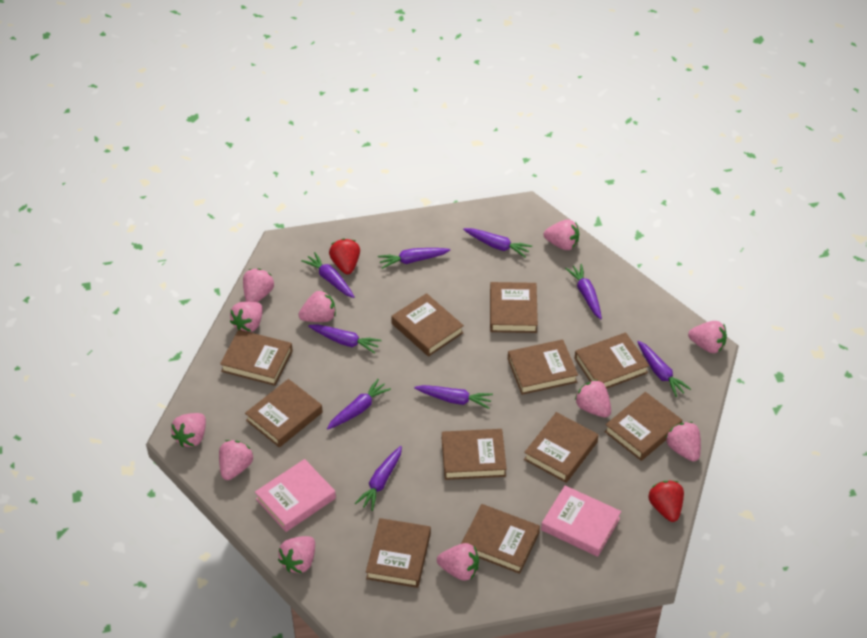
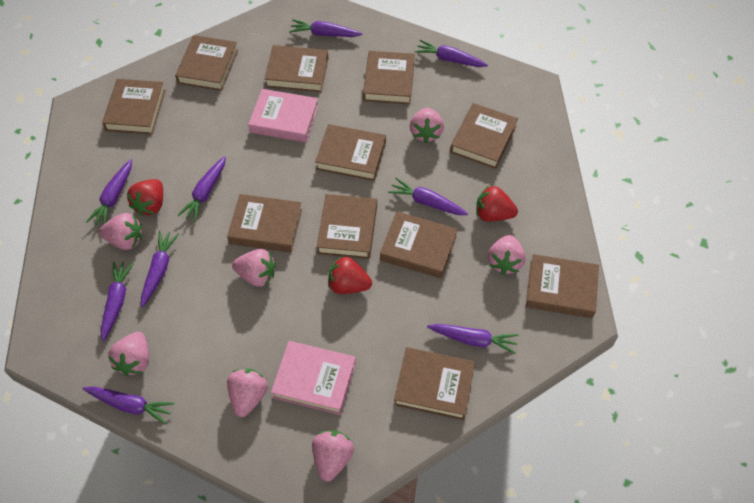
pink strawberry: 11 -> 7
red strawberry: 2 -> 3

